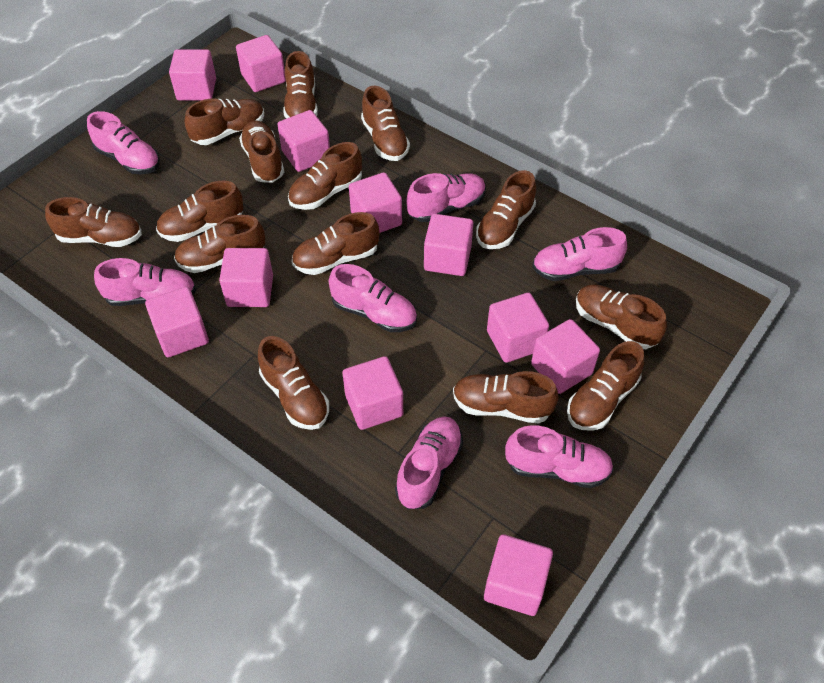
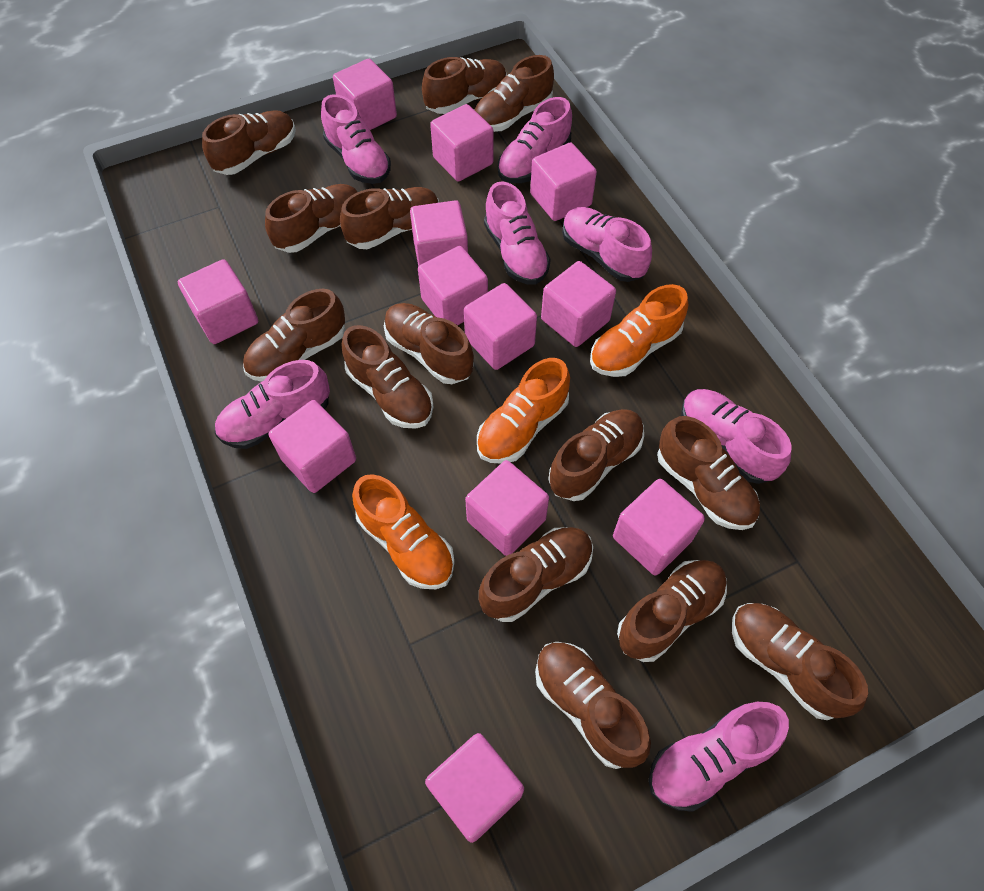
orange shoe: 0 -> 3
pink cube: 11 -> 12

